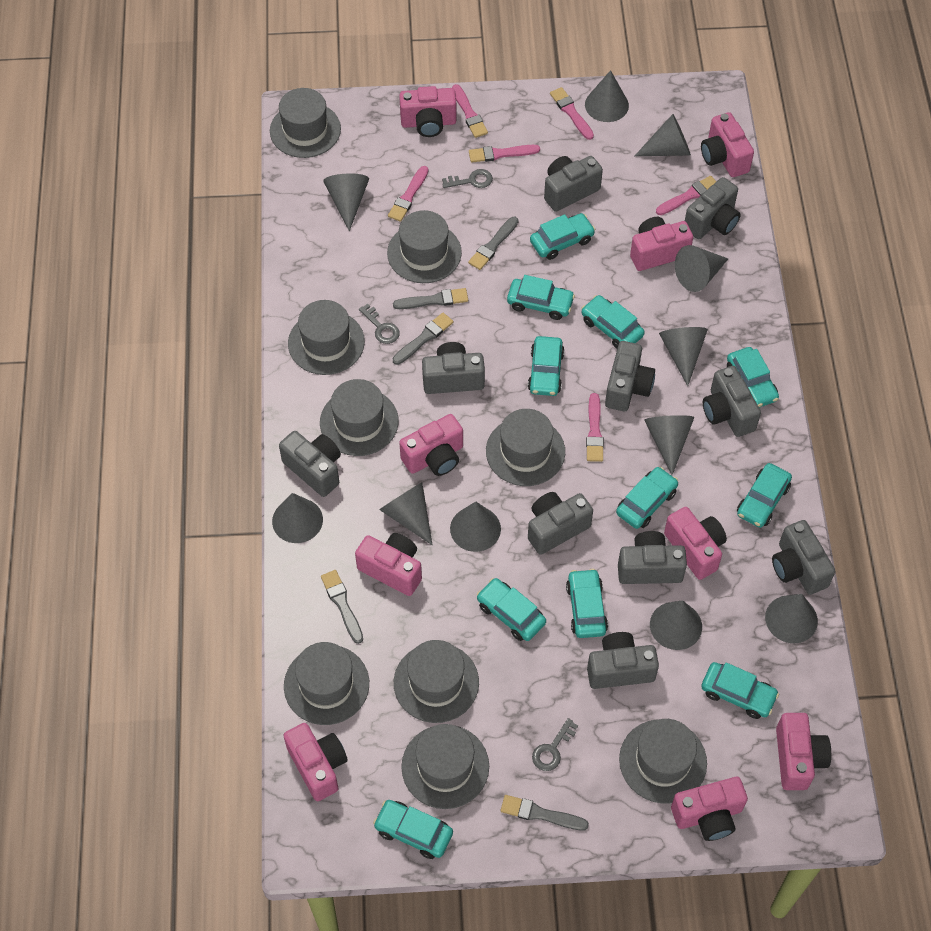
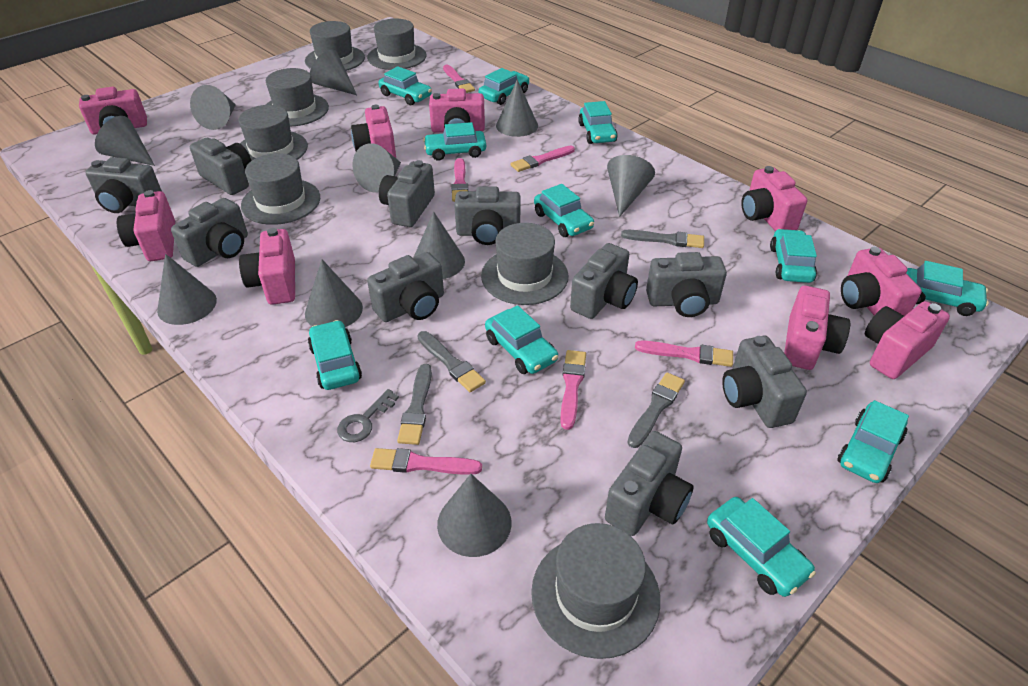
grey brush: 5 -> 4
grey cone: 11 -> 10
grey hat: 9 -> 7
grey key: 3 -> 1

